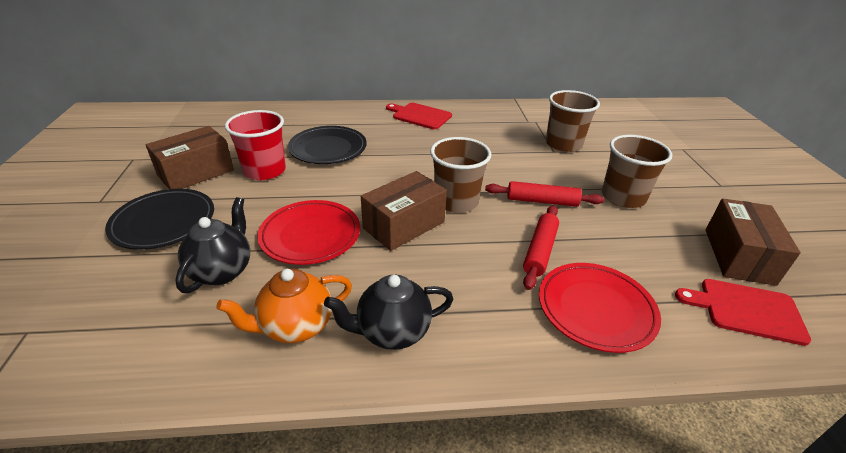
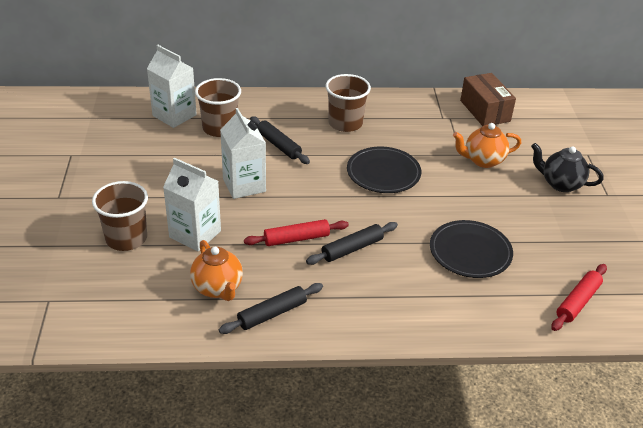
black rolling pin: 0 -> 3
black teapot: 2 -> 1
brown box: 3 -> 1
orange teapot: 1 -> 2
red cup: 1 -> 0
red cutting board: 2 -> 0
red plate: 2 -> 0
white carton: 0 -> 3

